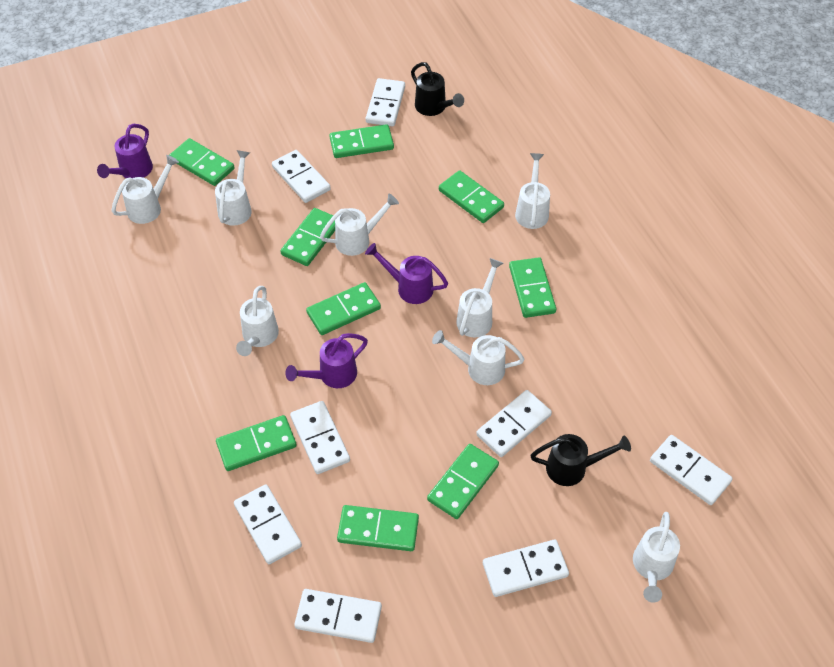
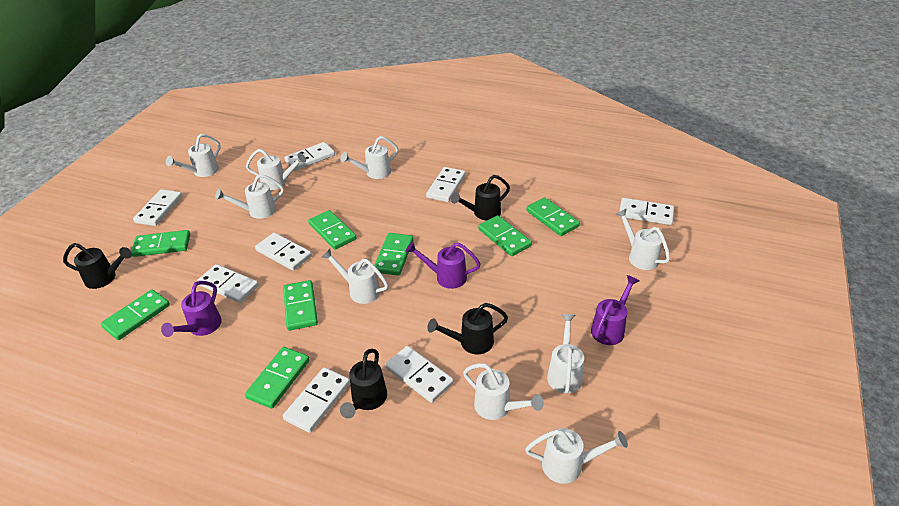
black watering can: 2 -> 4
green domino: 9 -> 8
white watering can: 8 -> 9

